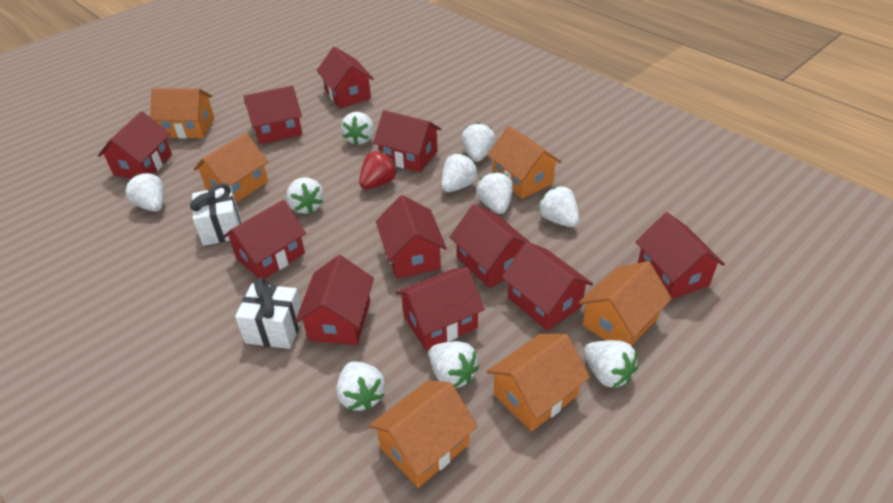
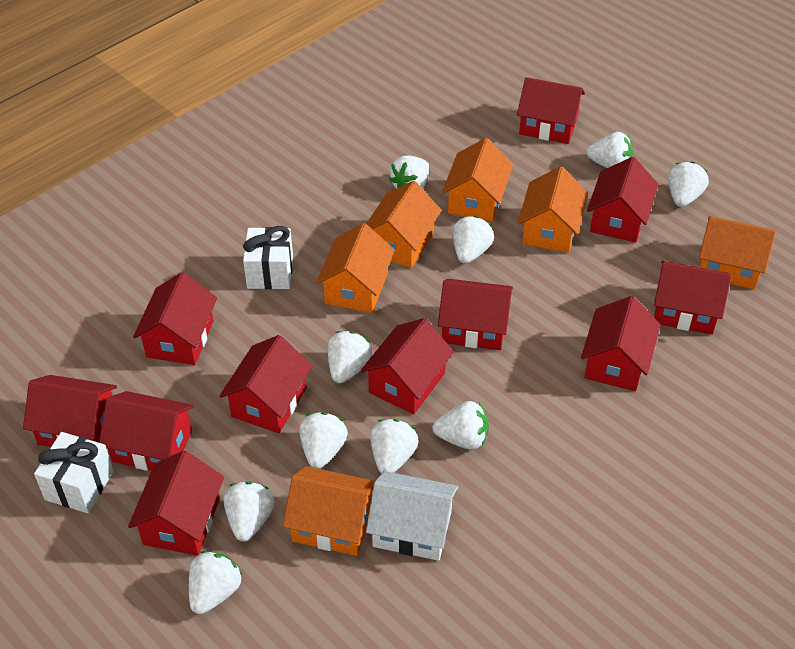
red strawberry: 1 -> 0
white house: 0 -> 1

